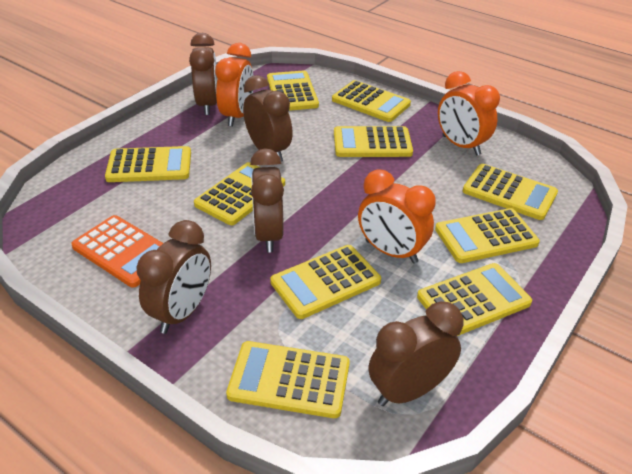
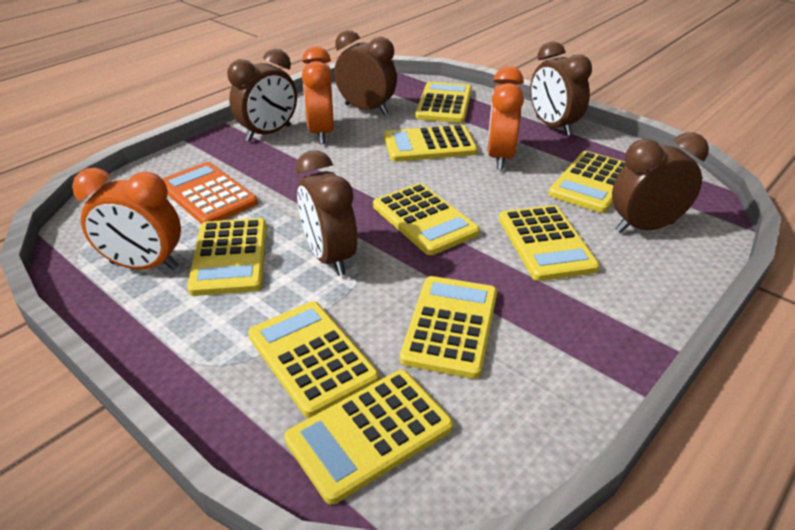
yellow calculator: 10 -> 9

